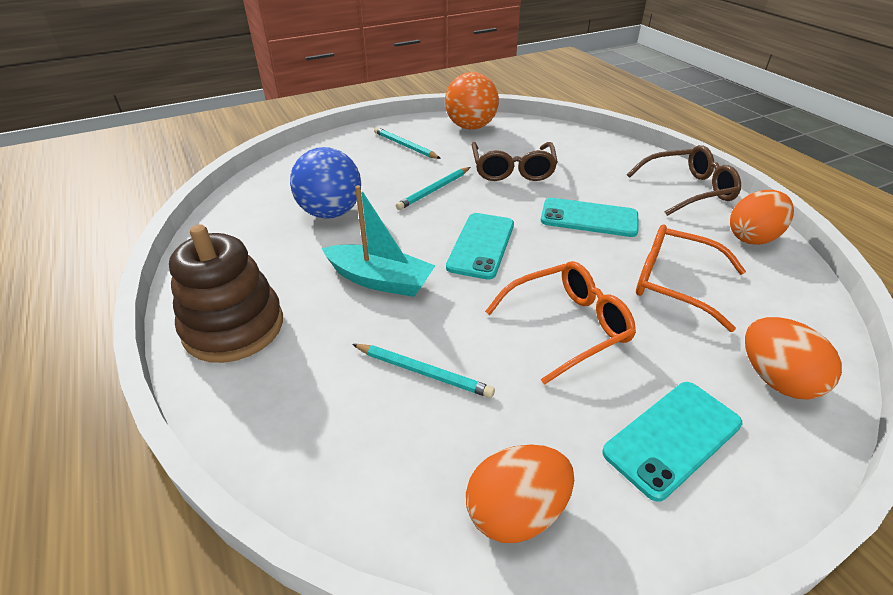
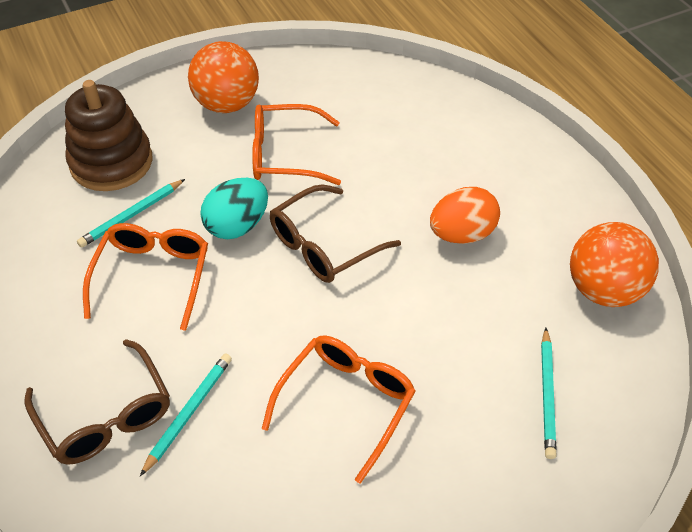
blue ball: 1 -> 0
orange ball: 1 -> 2
orange egg: 3 -> 1
orange glasses: 2 -> 3
turquoise boat: 1 -> 0
turquoise egg: 0 -> 1
turquoise phone: 3 -> 0

